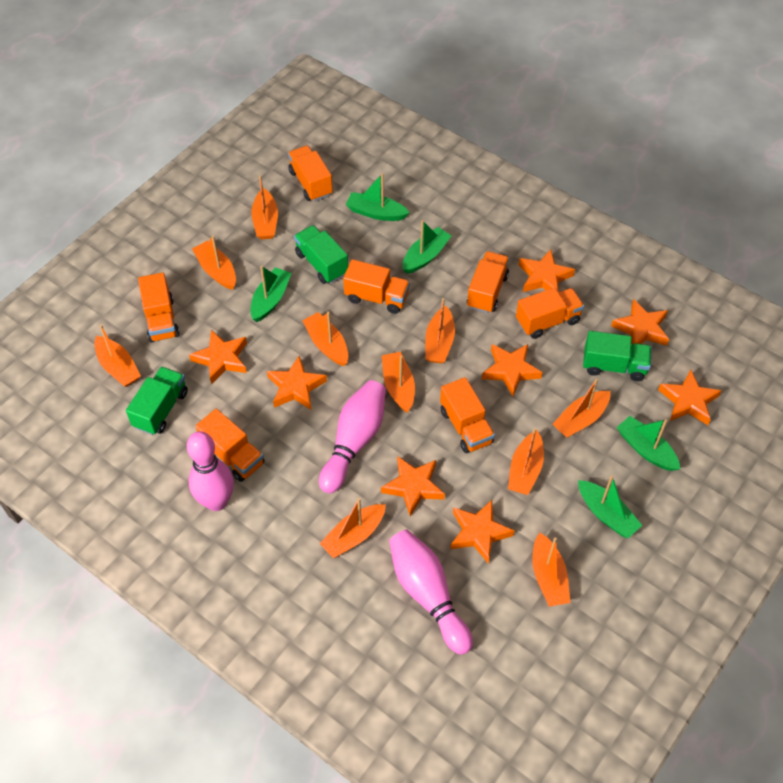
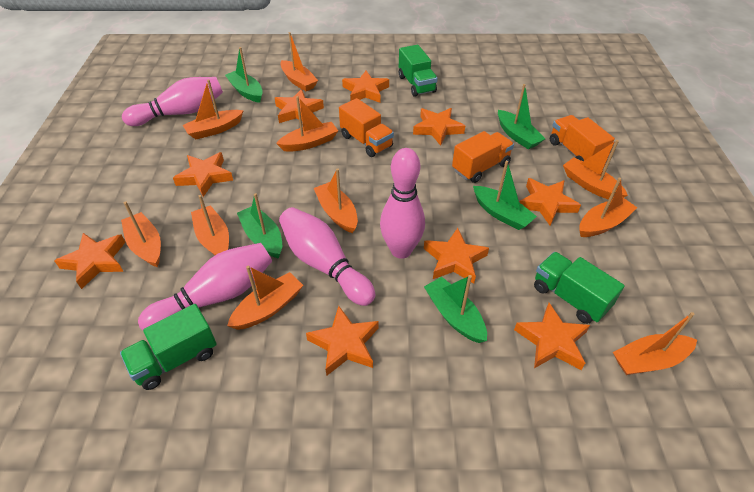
orange star: 8 -> 9
orange truck: 7 -> 3
pink bowling pin: 3 -> 4

